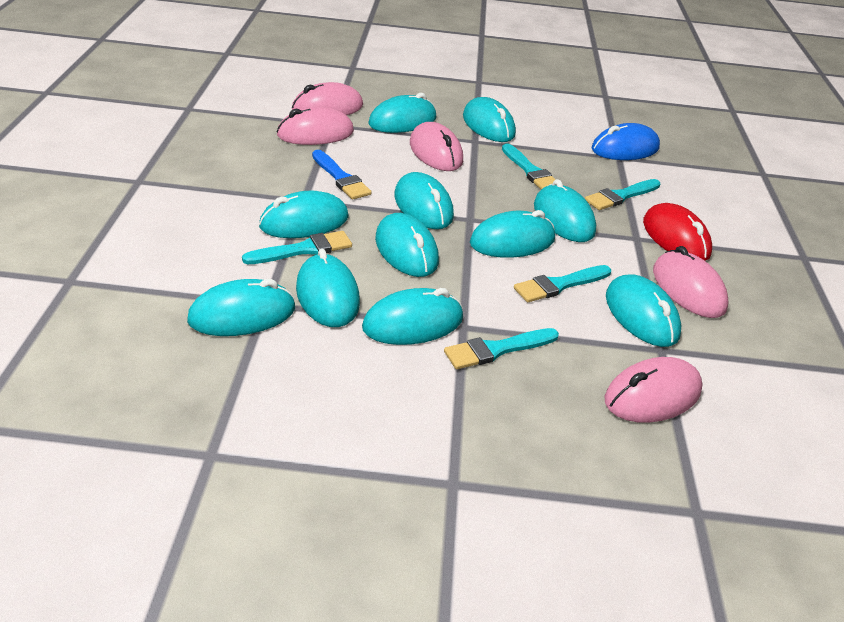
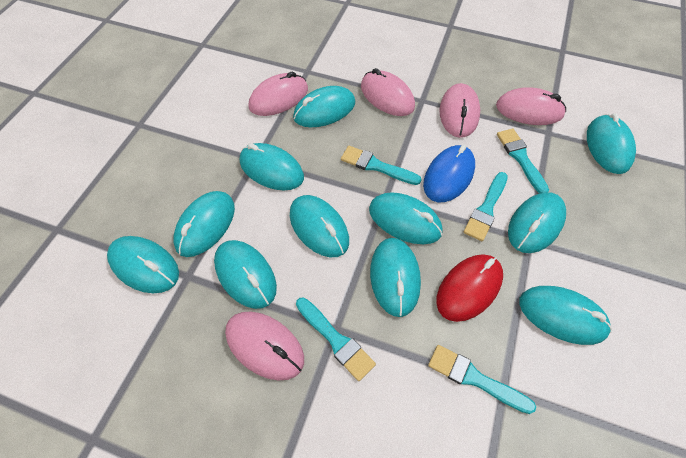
blue brush: 1 -> 0

